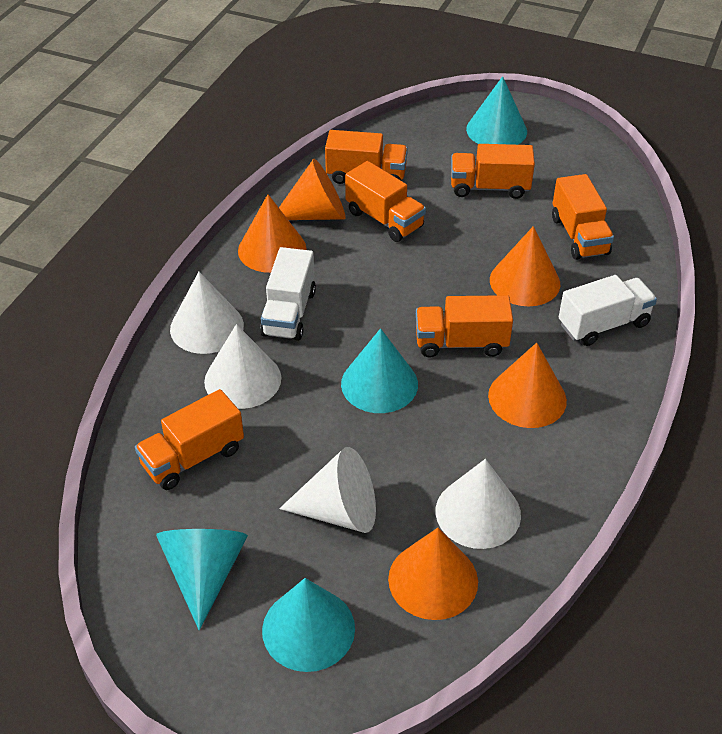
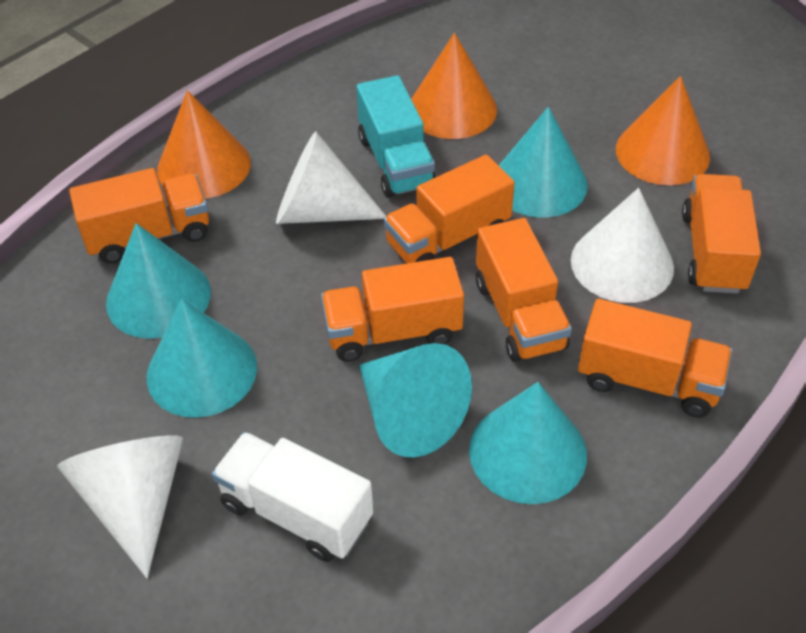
orange cone: 5 -> 3
turquoise cone: 4 -> 5
turquoise truck: 0 -> 1
white cone: 4 -> 3
white truck: 2 -> 1

